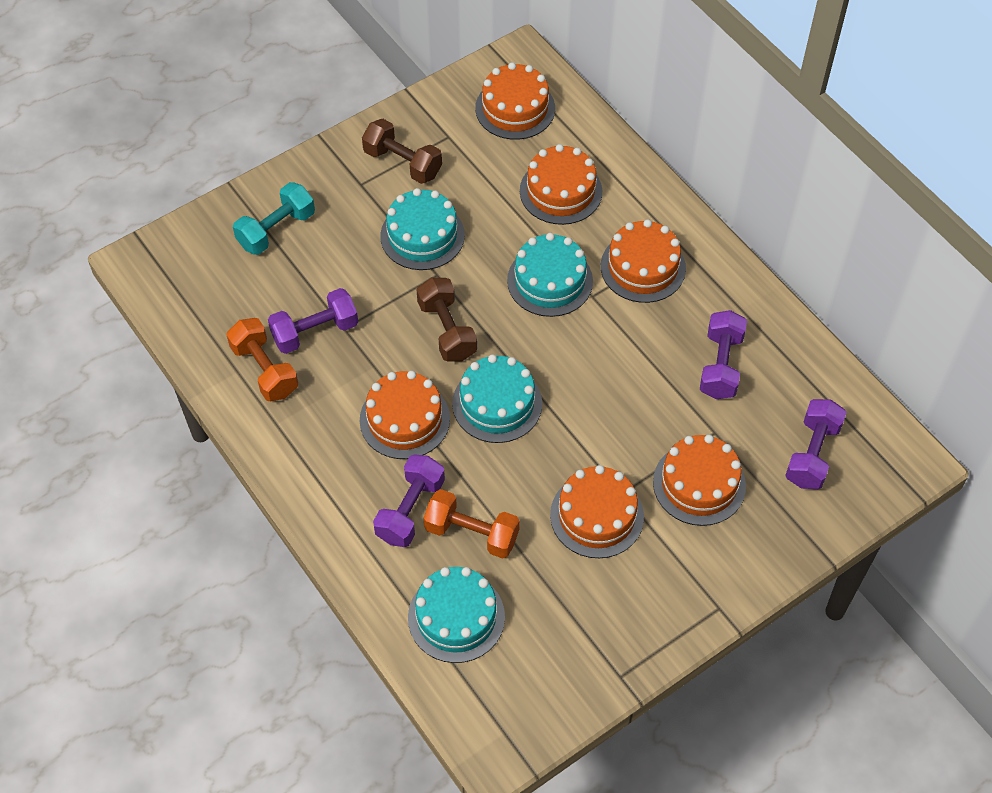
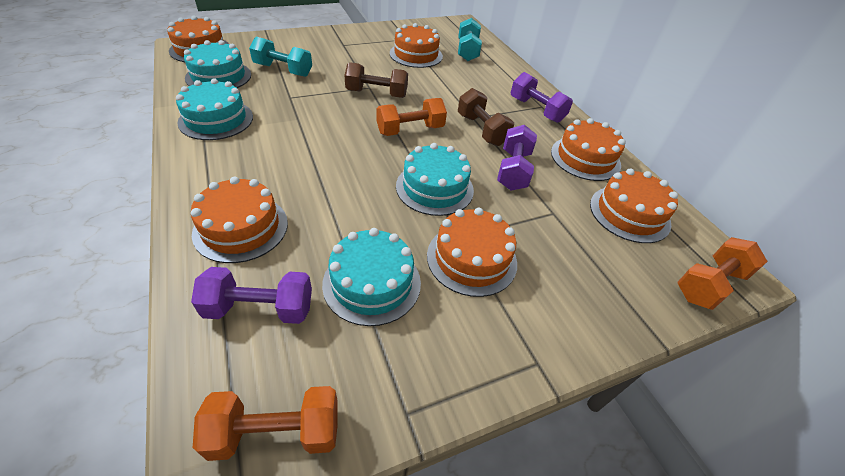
orange dumbbell: 2 -> 3
purple dumbbell: 4 -> 3
turquoise dumbbell: 1 -> 2

